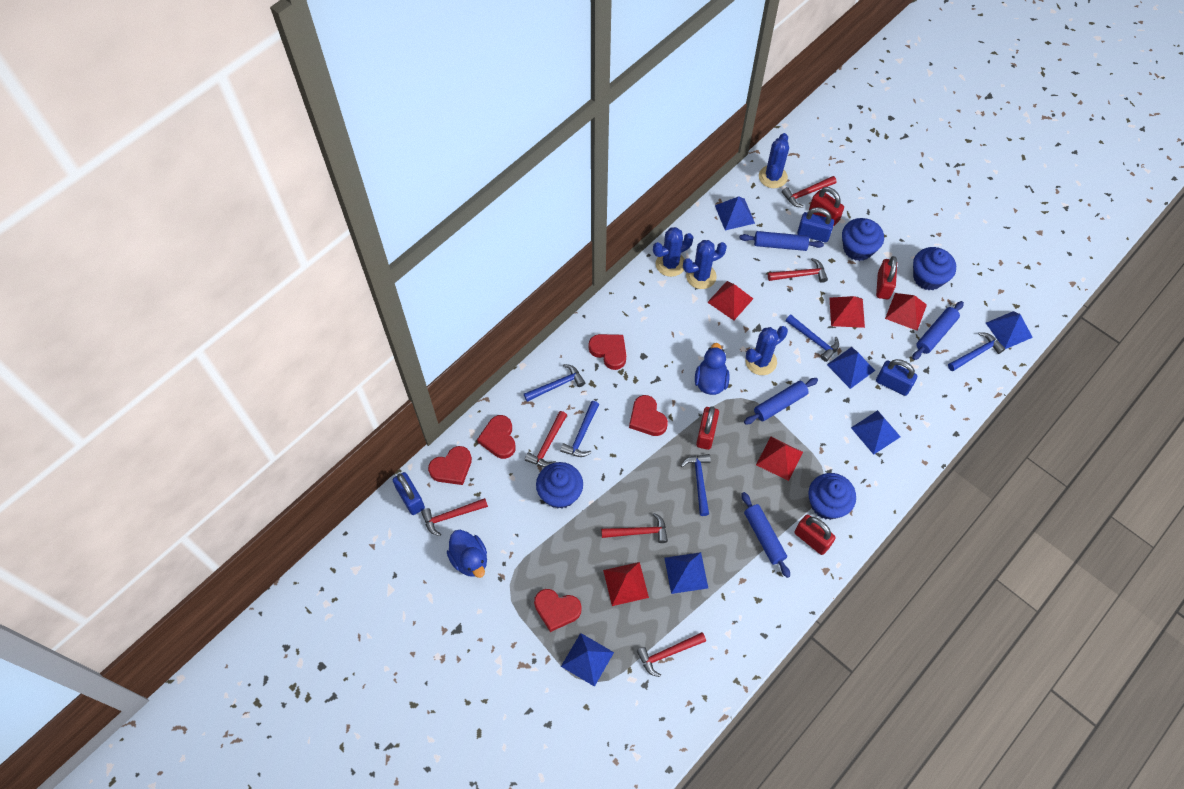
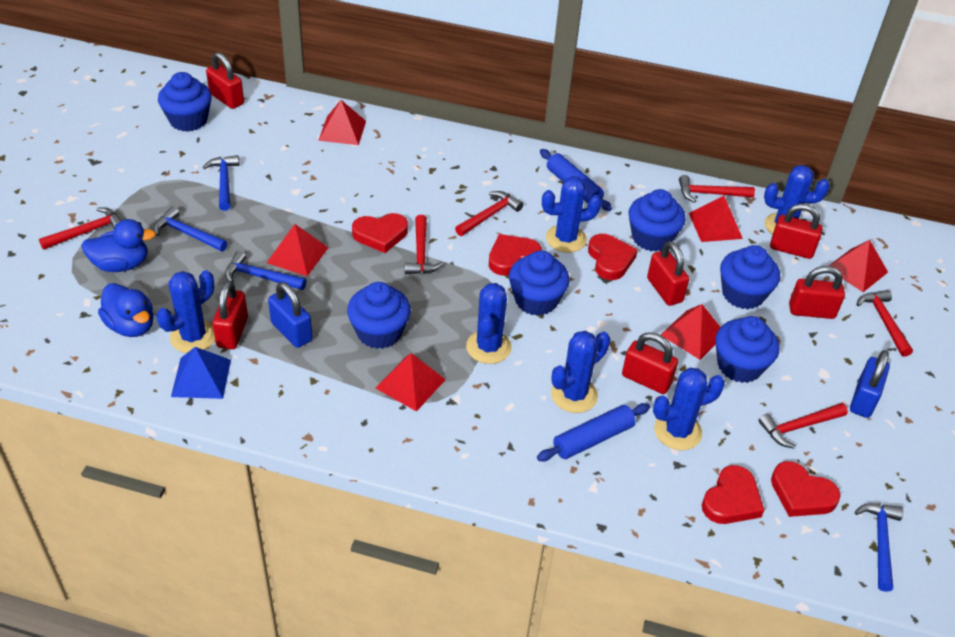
blue cactus: 4 -> 6
blue cupcake: 4 -> 6
blue hammer: 5 -> 4
blue padlock: 3 -> 2
blue pyramid: 6 -> 1
blue rolling pin: 4 -> 2
red padlock: 4 -> 6
red pyramid: 5 -> 6

